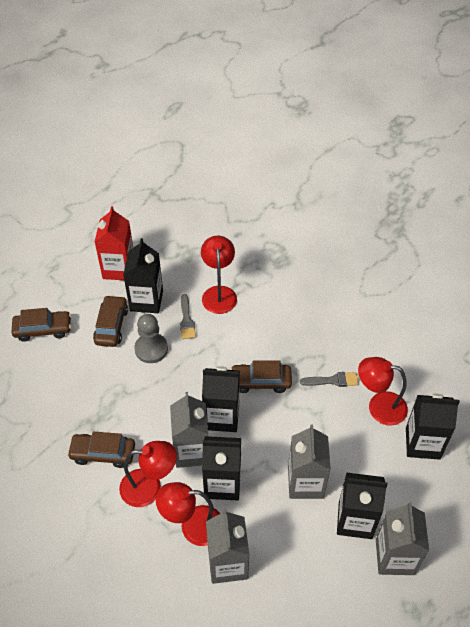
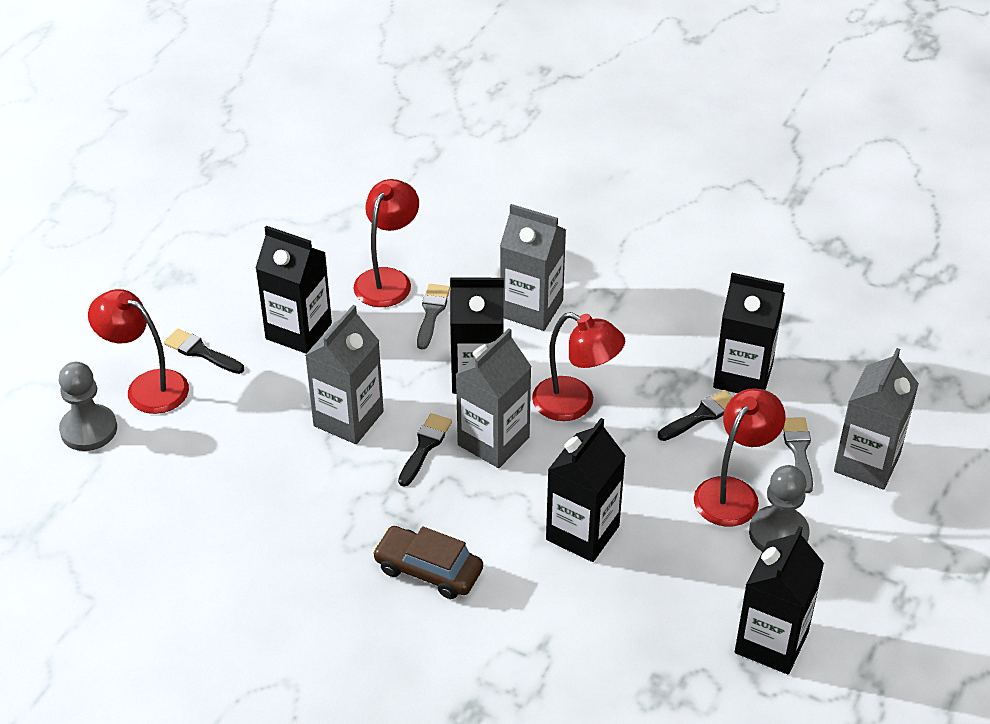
black brush: 0 -> 3
brown car: 4 -> 1
grey pawn: 1 -> 2
red carton: 1 -> 0

